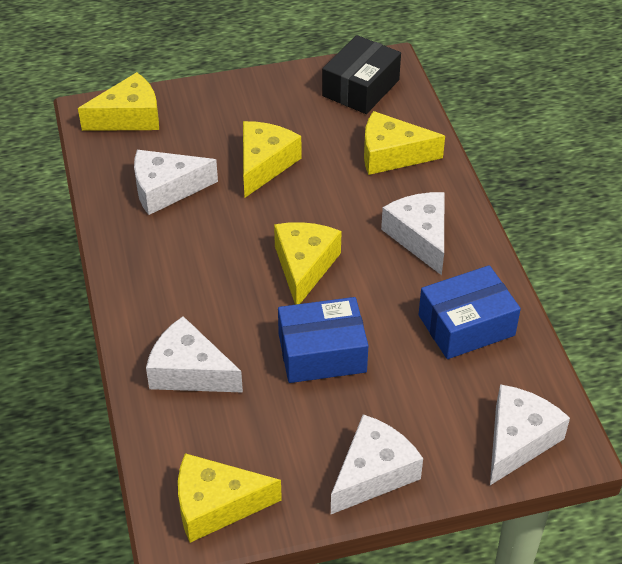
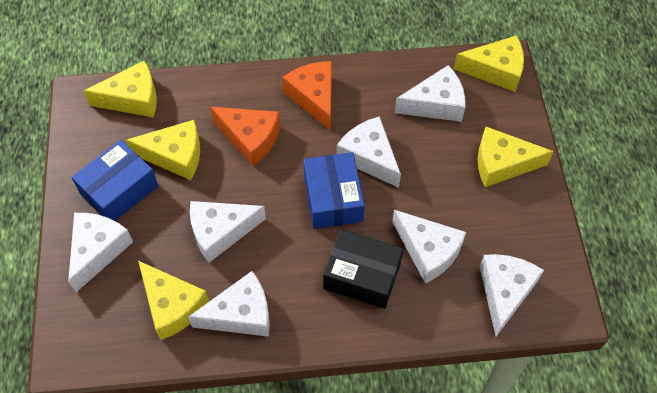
orange cheese: 0 -> 2
white cheese: 5 -> 7

